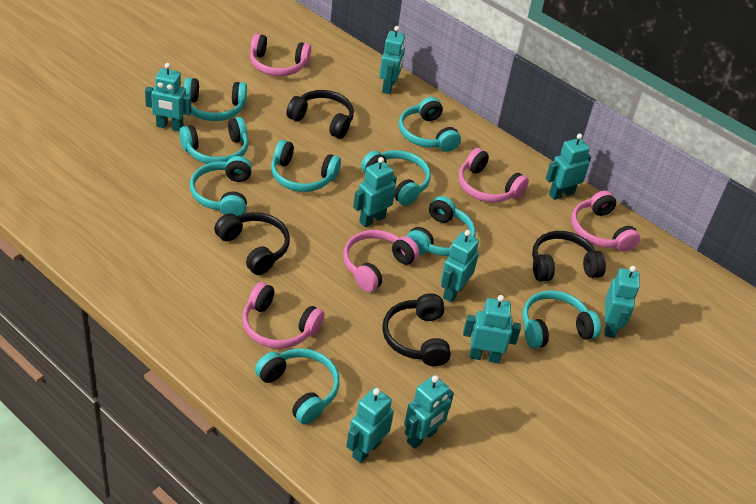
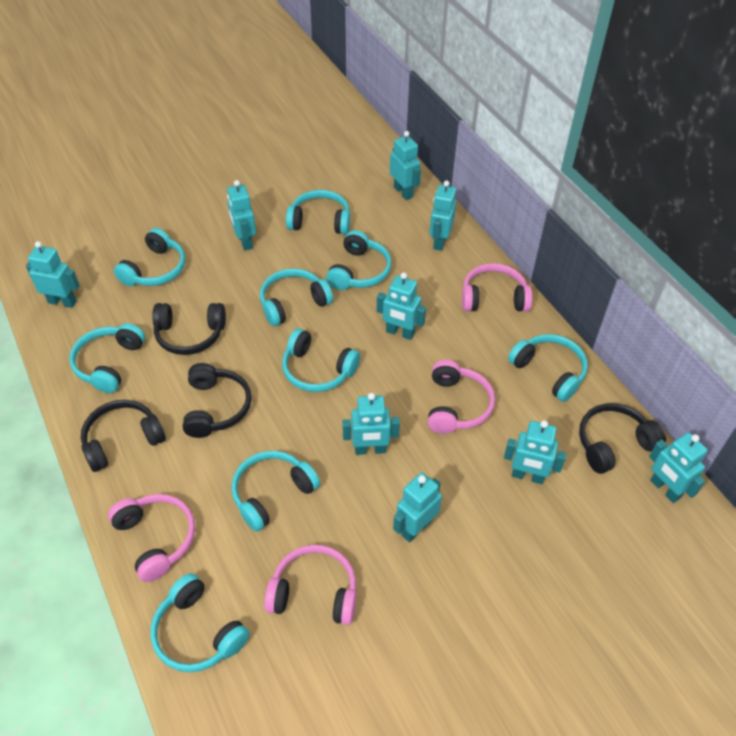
pink headphones: 5 -> 4

